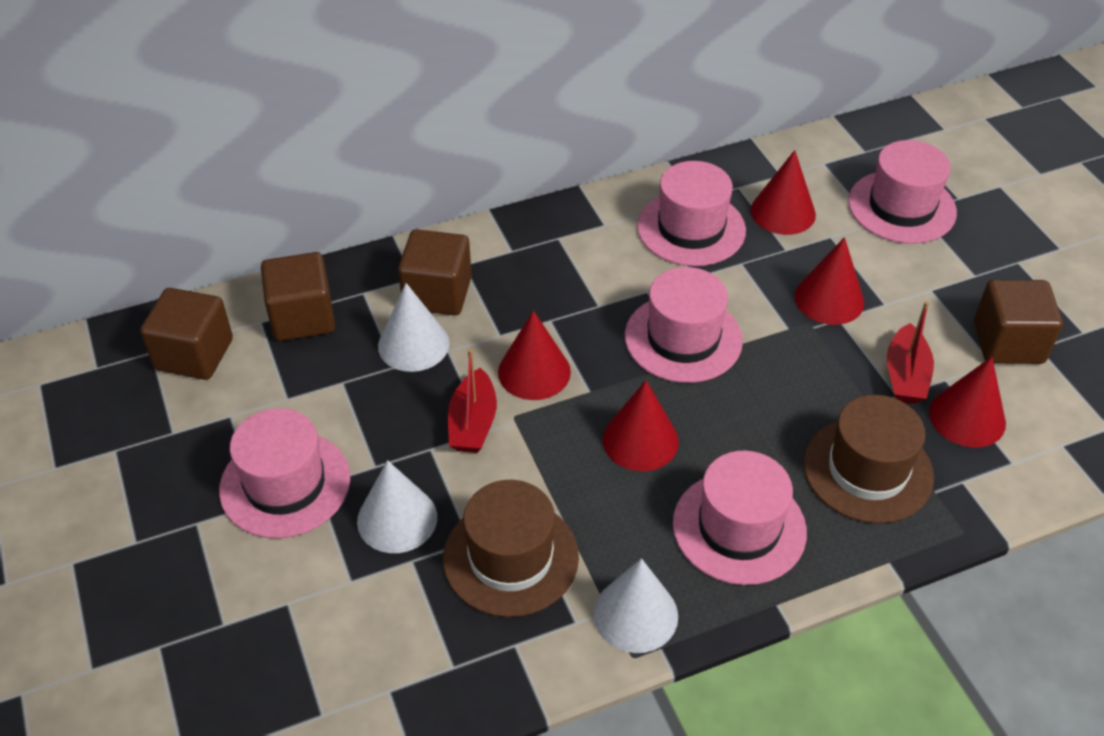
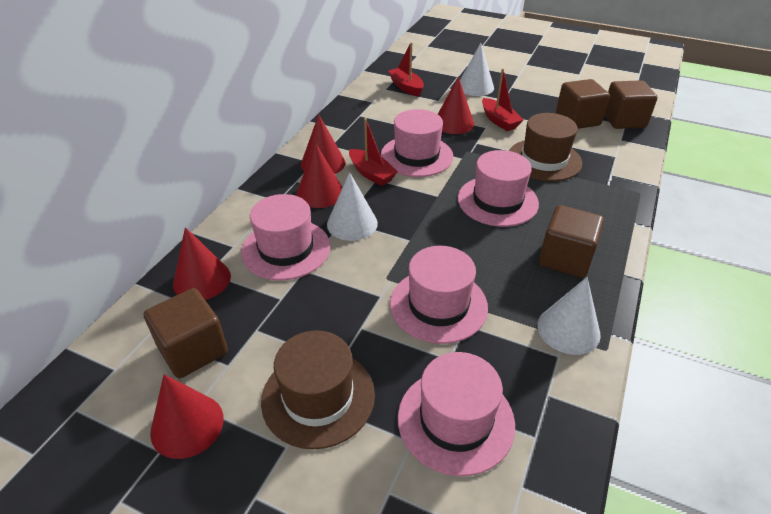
red boat: 2 -> 3

